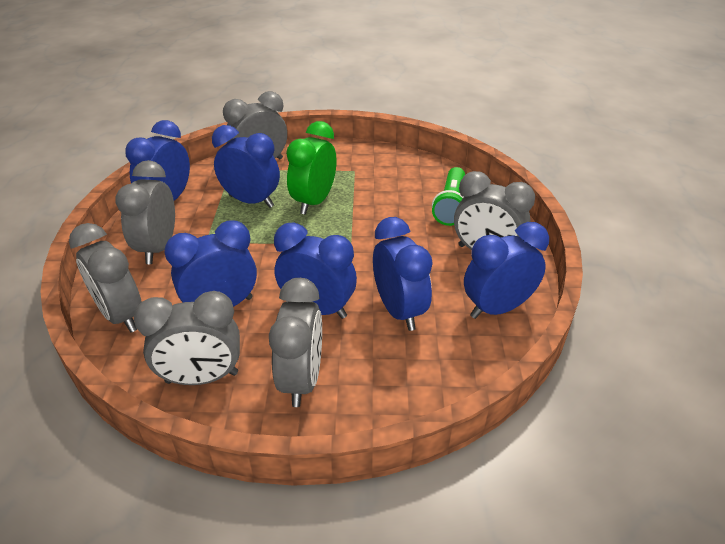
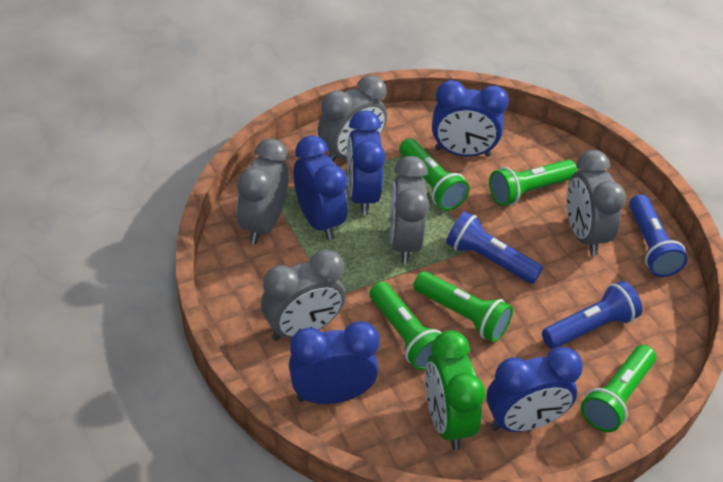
blue clock: 6 -> 5
blue flashlight: 0 -> 3
green flashlight: 1 -> 5
grey clock: 6 -> 5

